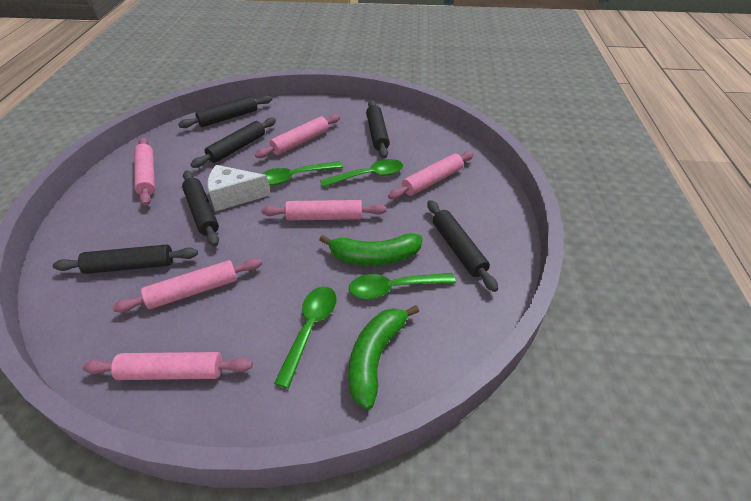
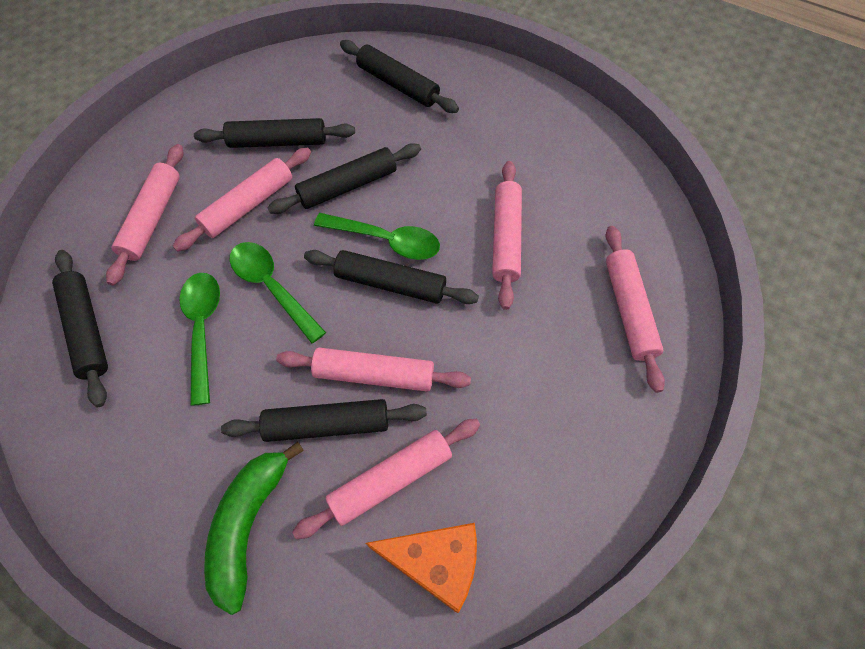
green banana: 2 -> 1
green spoon: 4 -> 3
orange cheese: 0 -> 1
white cheese: 1 -> 0

